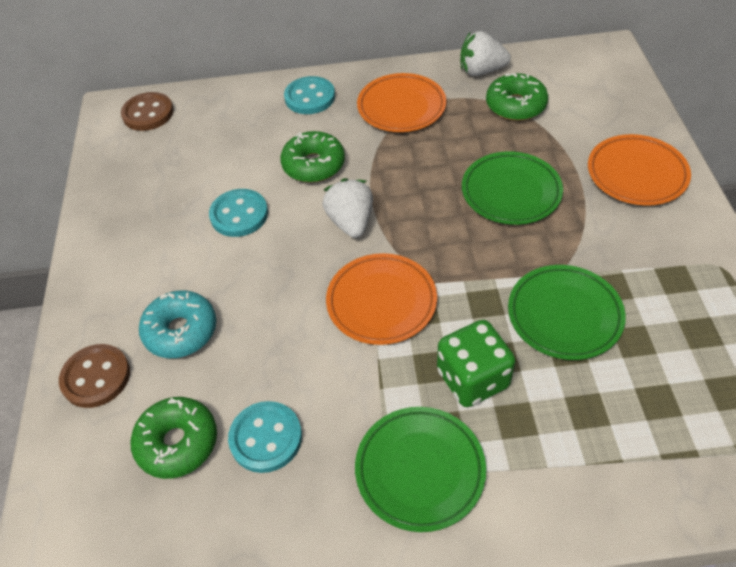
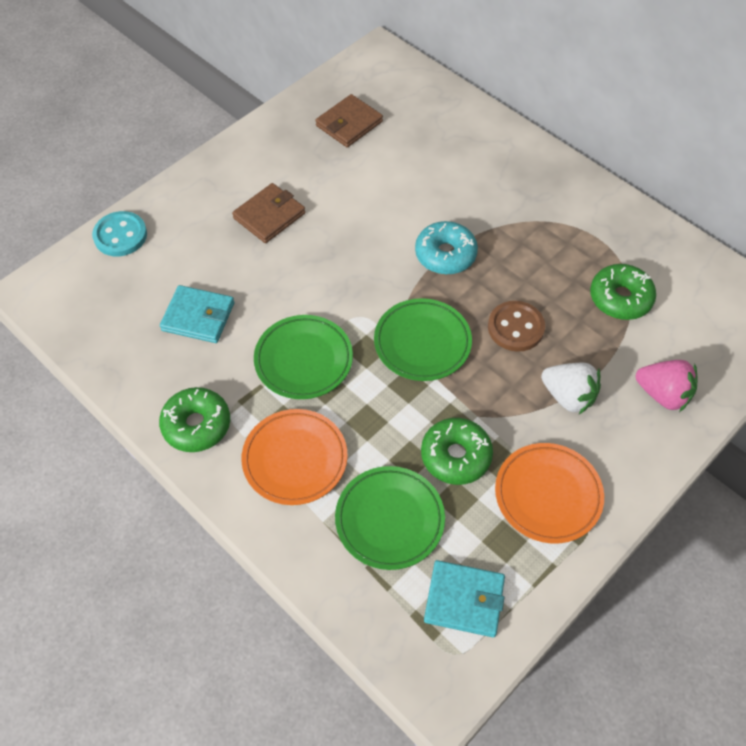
brown button: 2 -> 1
brown wallet: 0 -> 2
green dice: 1 -> 0
orange plate: 3 -> 2
pink strawberry: 0 -> 1
turquoise button: 3 -> 1
turquoise wallet: 0 -> 2
white strawberry: 2 -> 1

